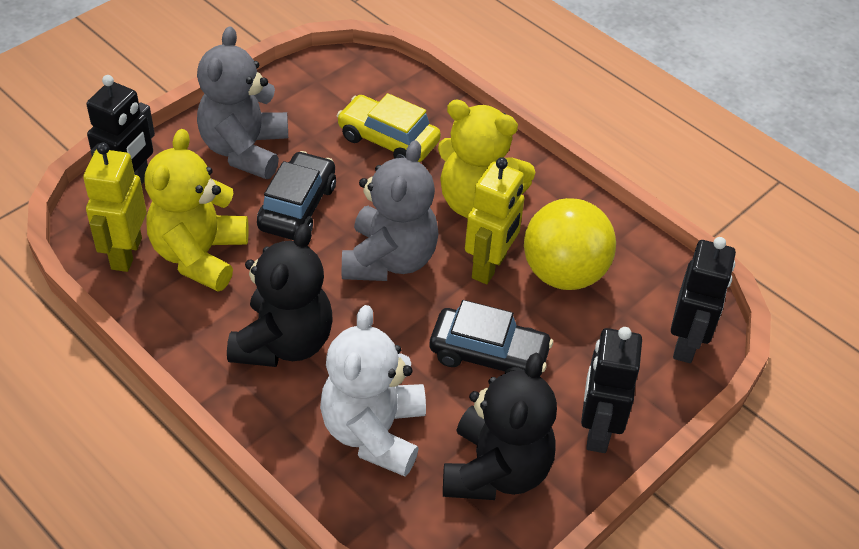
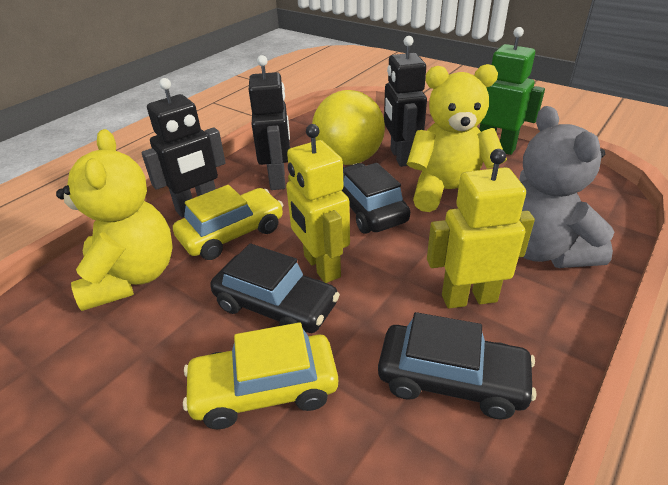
black car: 2 -> 3
black teddy bear: 2 -> 0
green robot: 0 -> 1
grey teddy bear: 2 -> 1
white teddy bear: 1 -> 0
yellow car: 1 -> 2

